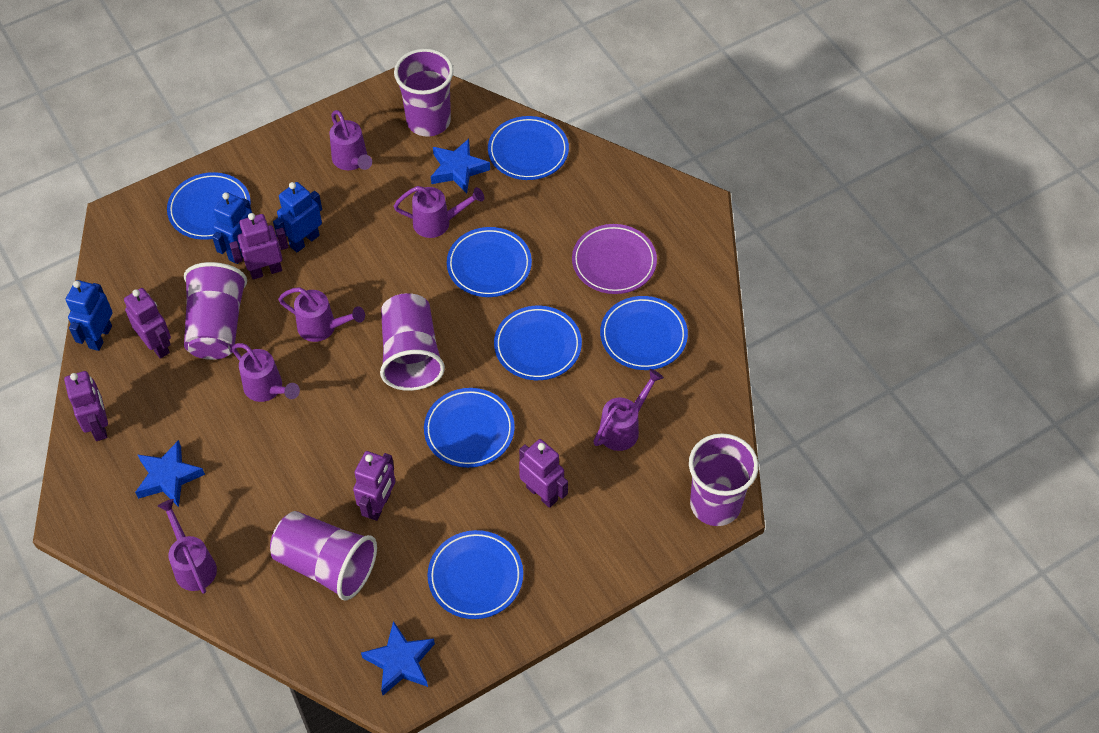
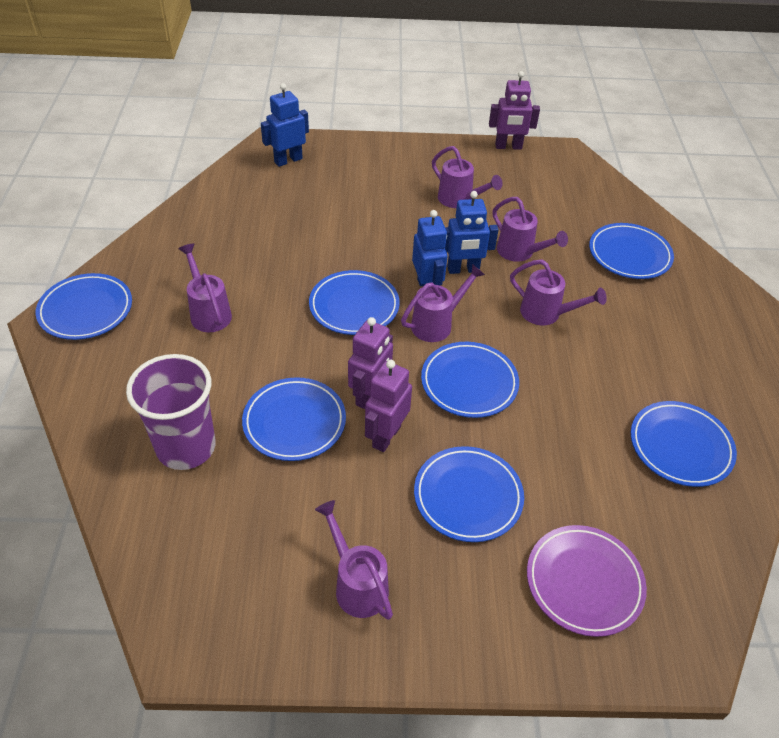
blue star: 3 -> 0
purple cup: 5 -> 1
purple robot: 5 -> 3

